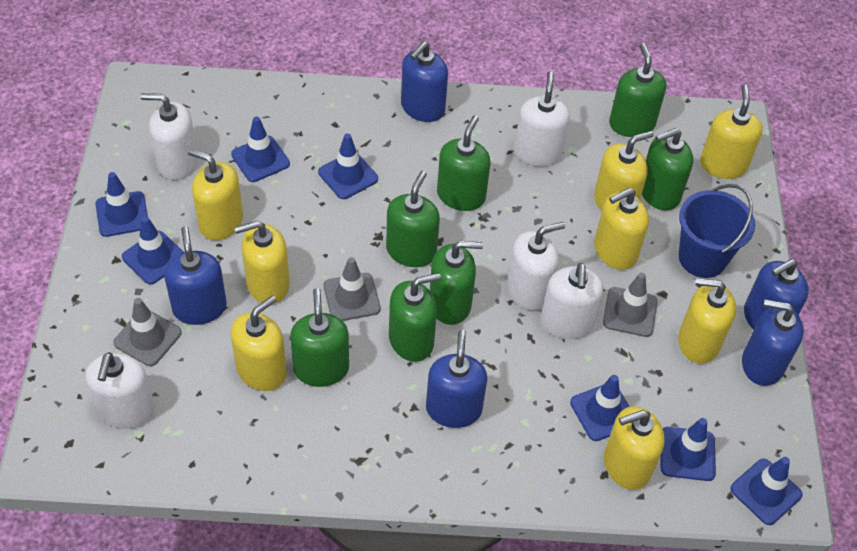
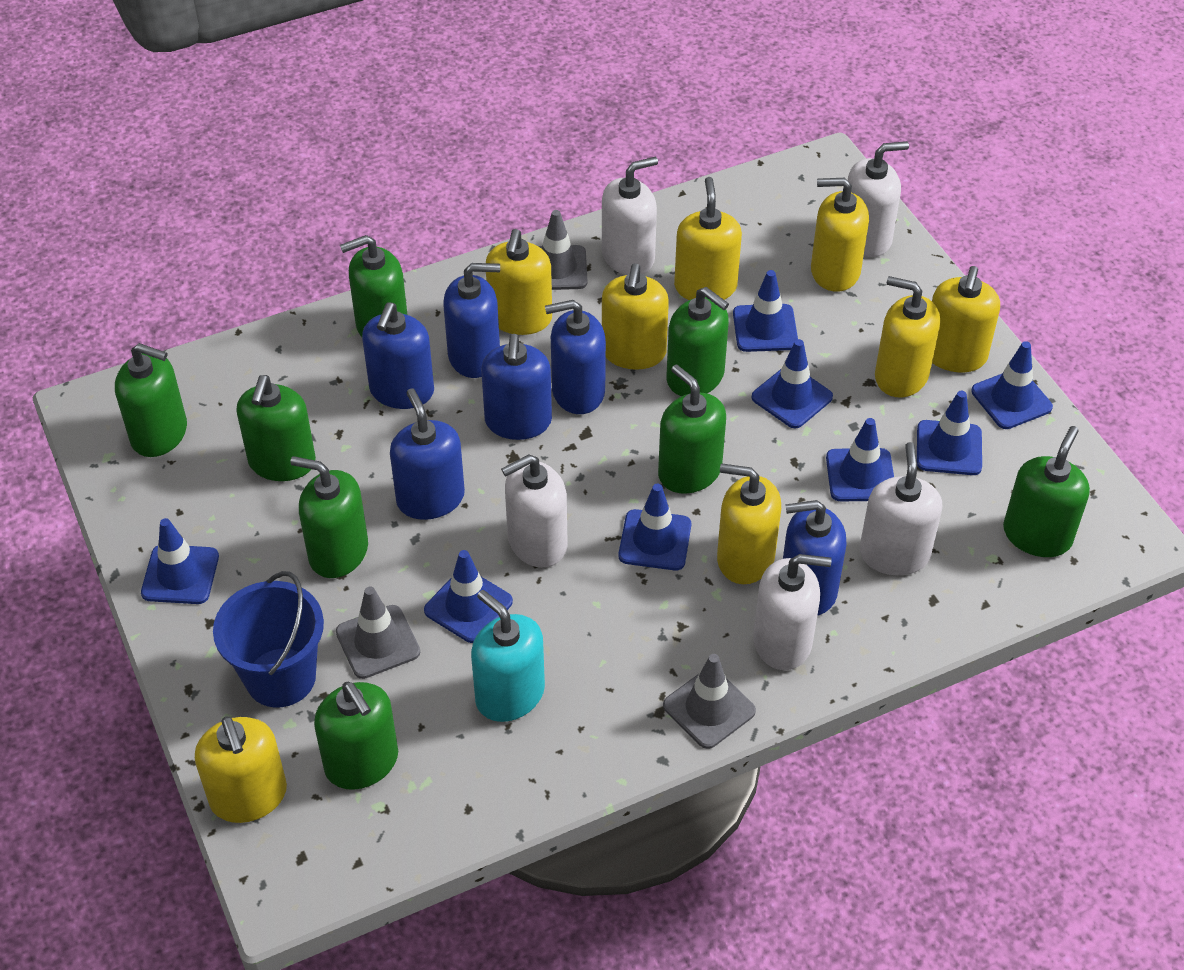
blue soap dispenser: 5 -> 6
blue traffic cone: 7 -> 8
green soap dispenser: 7 -> 8
turquoise soap dispenser: 0 -> 1

